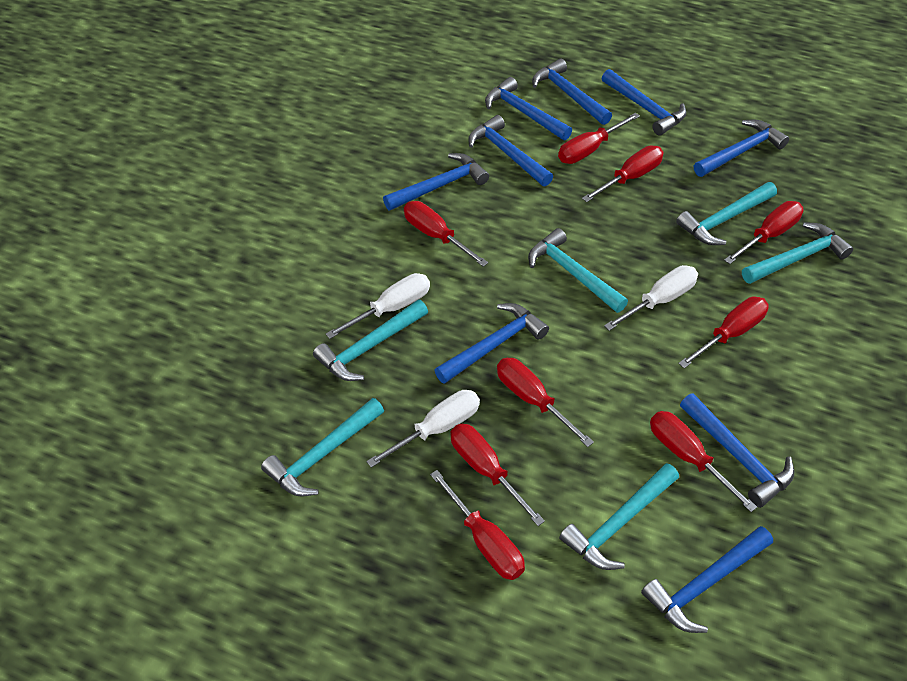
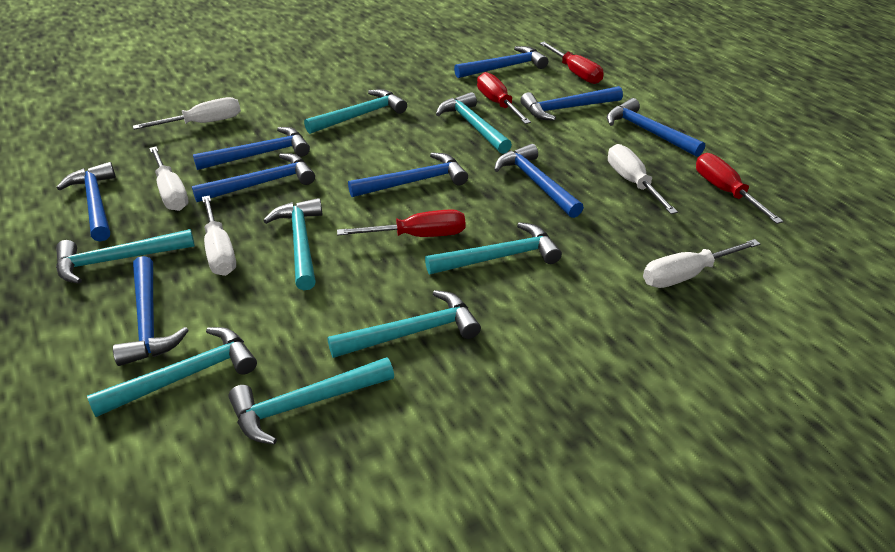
red screwdriver: 9 -> 4
turquoise hammer: 6 -> 8
white screwdriver: 3 -> 5

